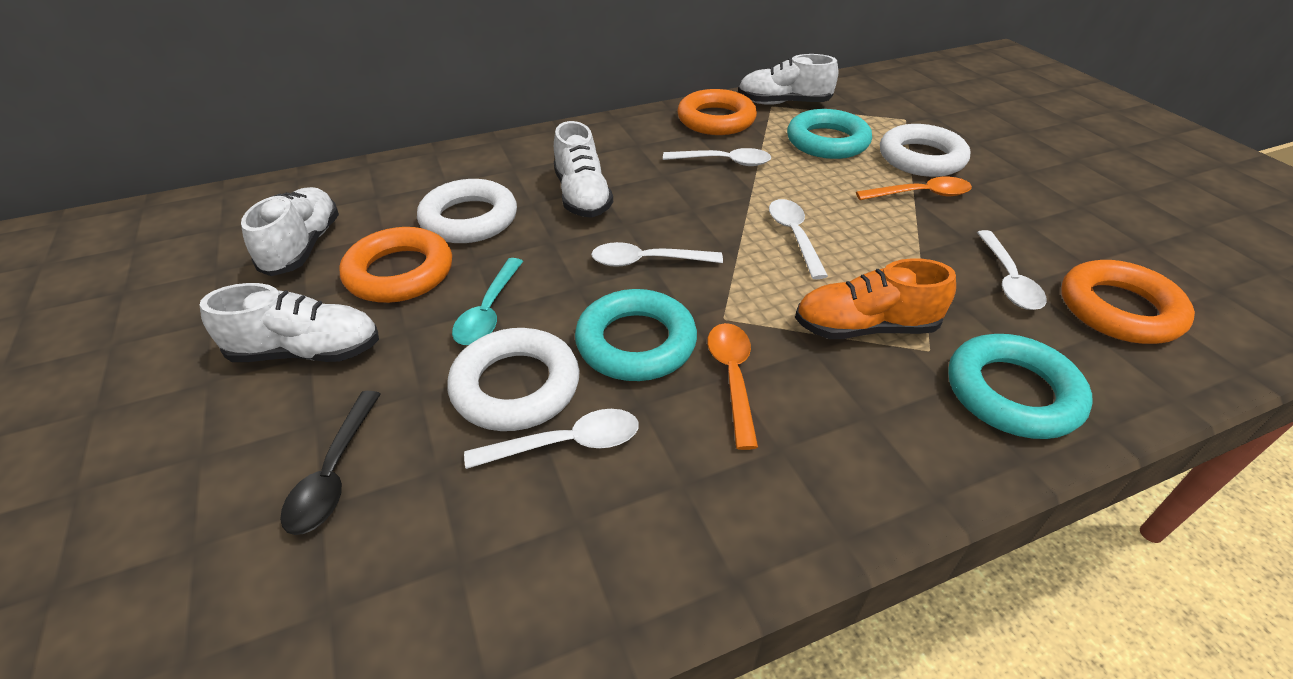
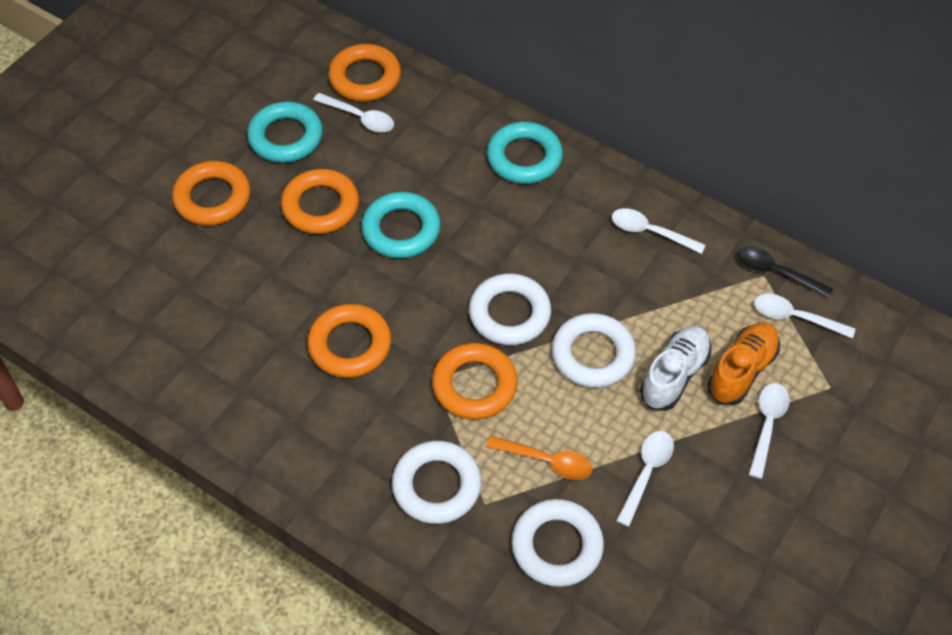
orange ring: 3 -> 5
orange spoon: 2 -> 1
turquoise spoon: 1 -> 0
white ring: 3 -> 4
white shoe: 4 -> 1

